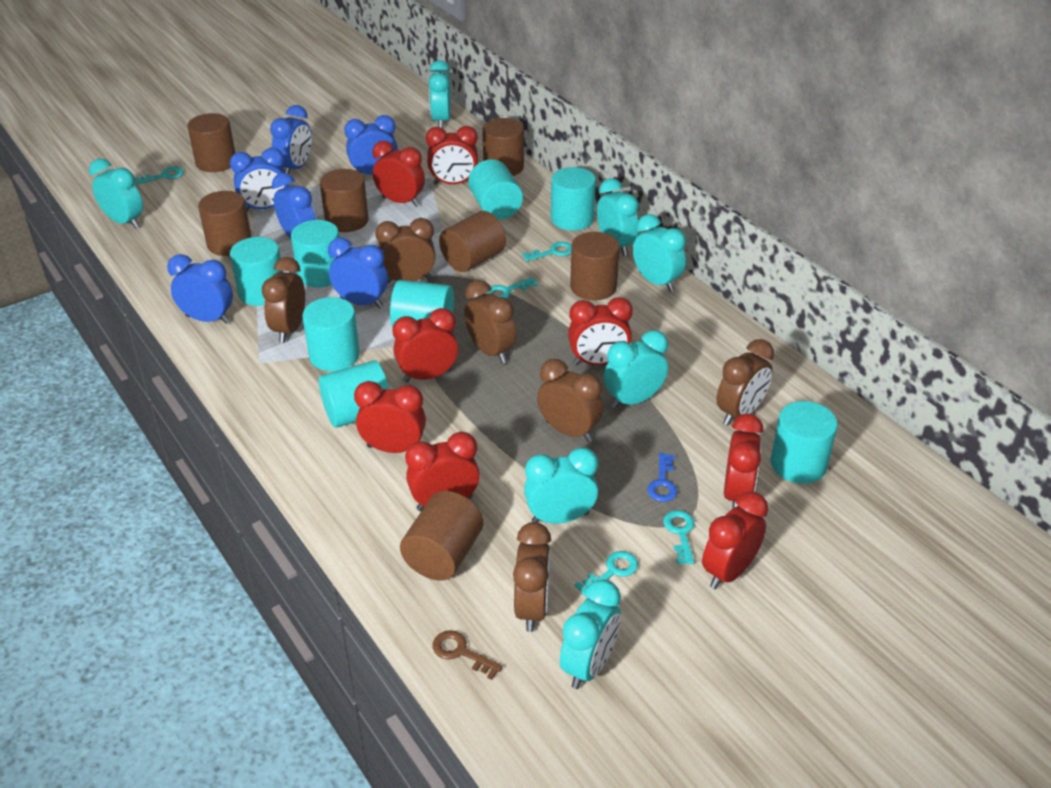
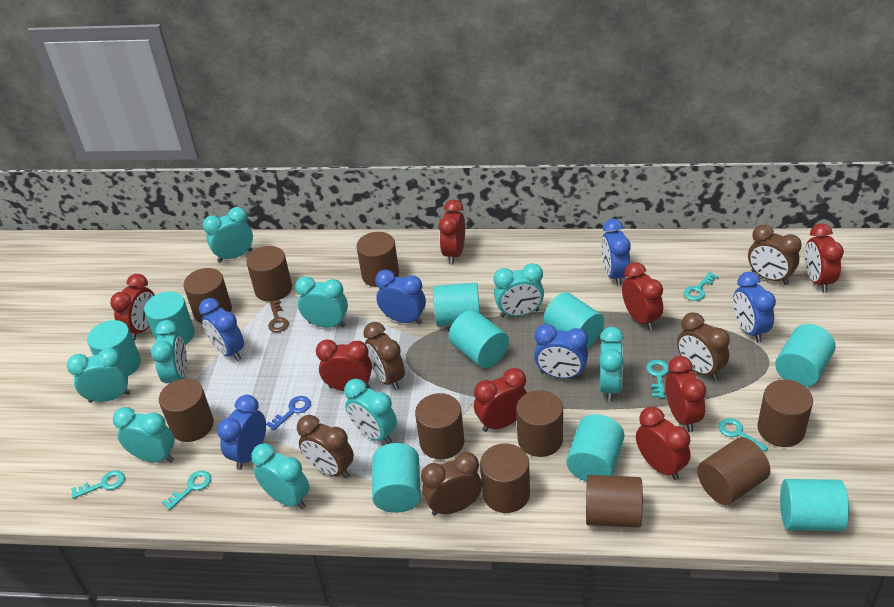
brown clock: 6 -> 5
brown cylinder: 7 -> 10
turquoise clock: 7 -> 9
turquoise cylinder: 8 -> 9

